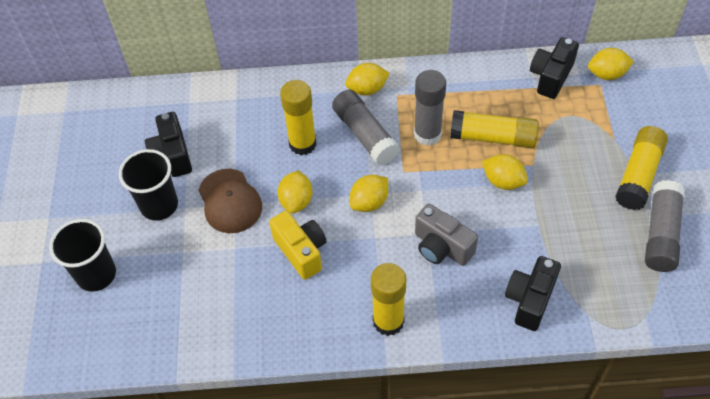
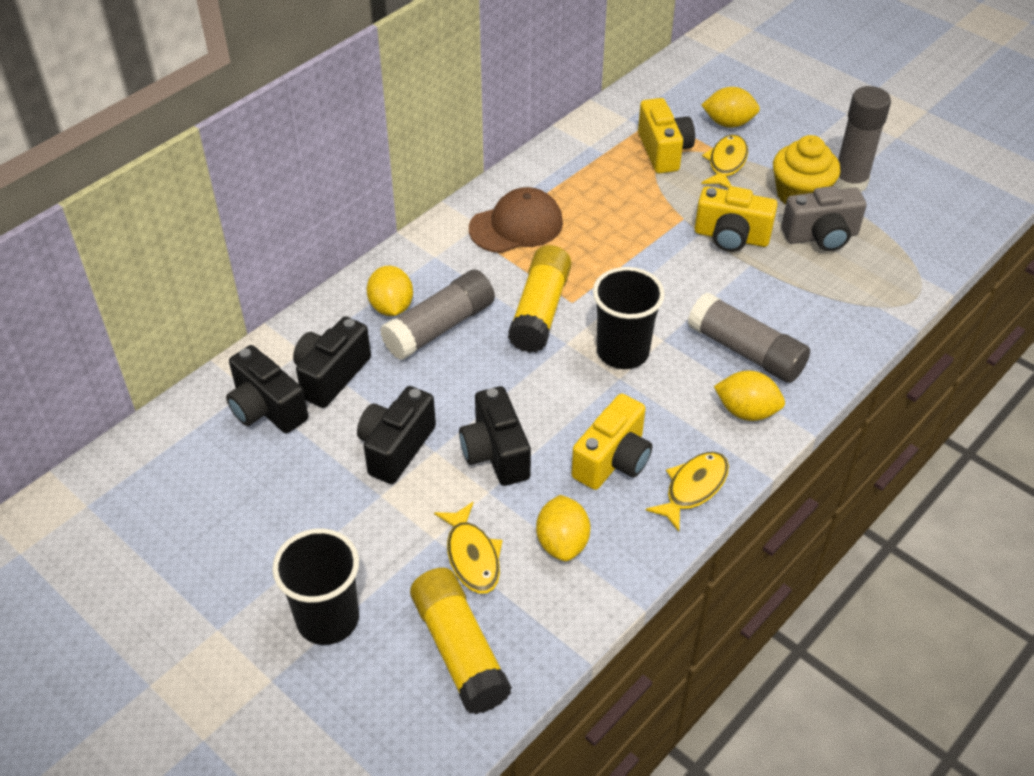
black camera: 3 -> 4
yellow camera: 1 -> 3
yellow cupcake: 0 -> 1
yellow fish: 0 -> 3
yellow glue stick: 4 -> 2
yellow lemon: 5 -> 4

